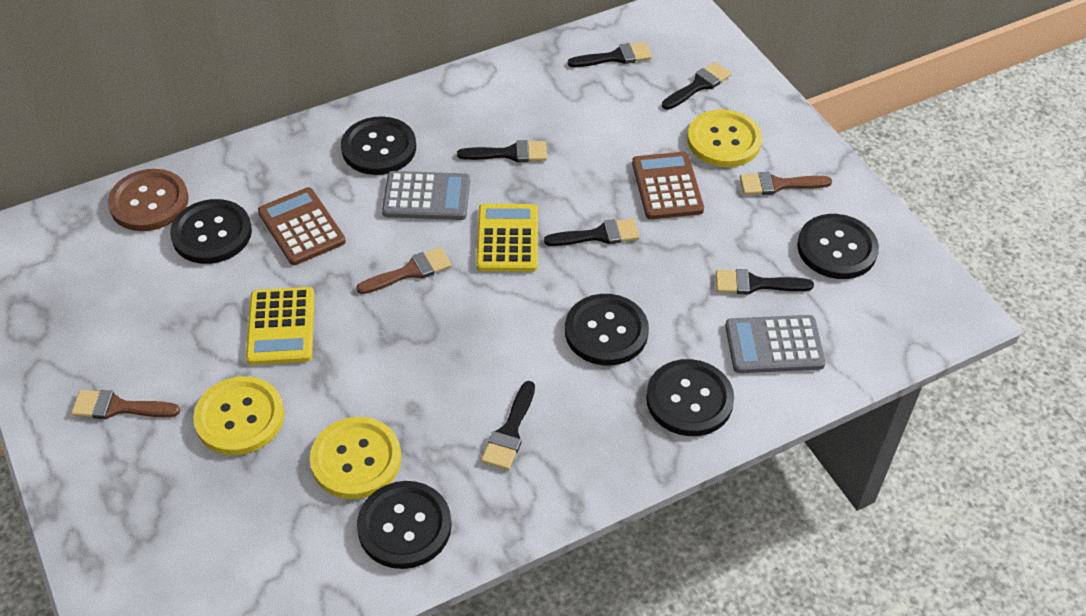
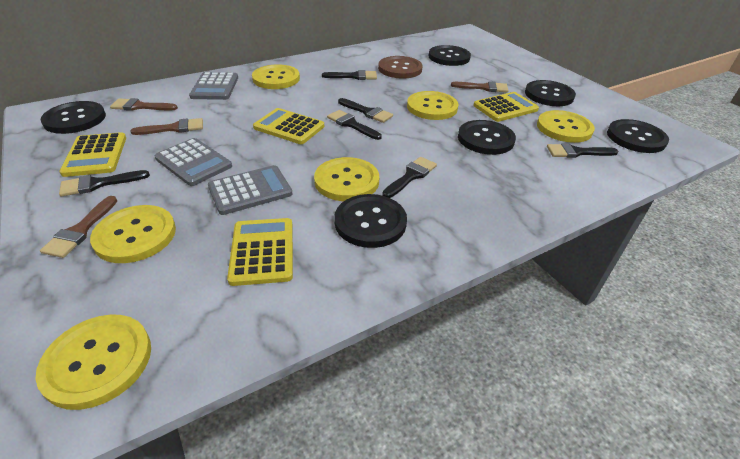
brown brush: 3 -> 4
brown calculator: 2 -> 0
grey calculator: 2 -> 3
yellow button: 3 -> 6
yellow calculator: 2 -> 4

